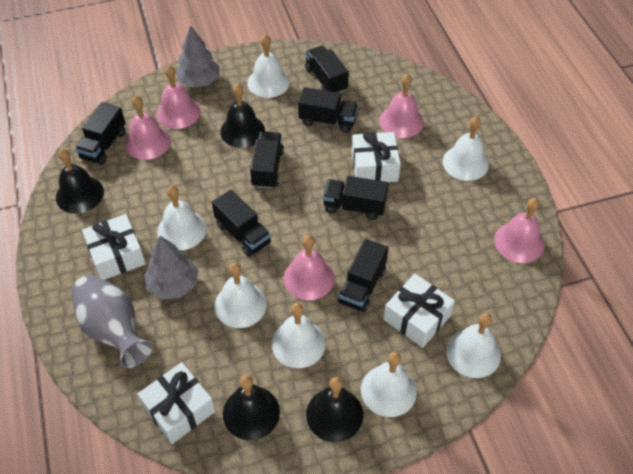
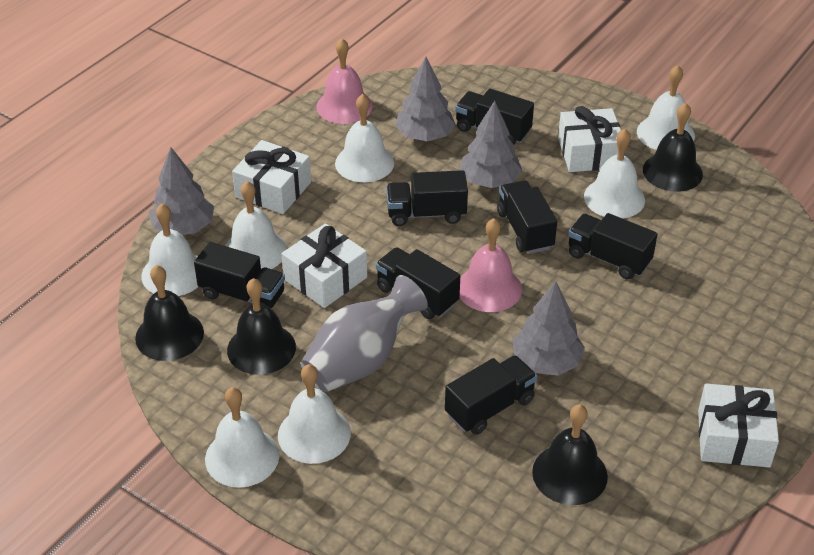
grey tree: 2 -> 4
pink bell: 5 -> 2

